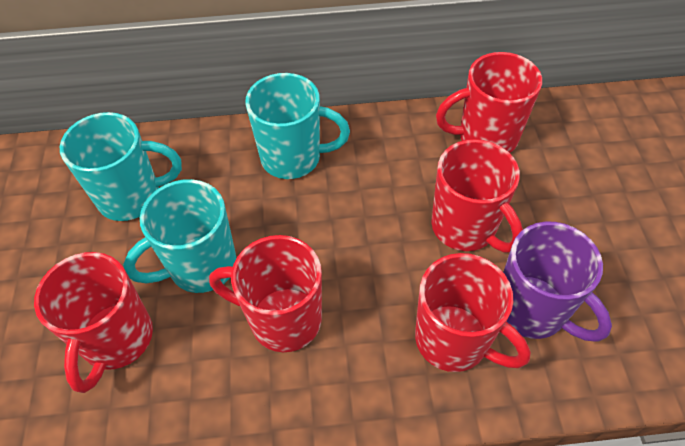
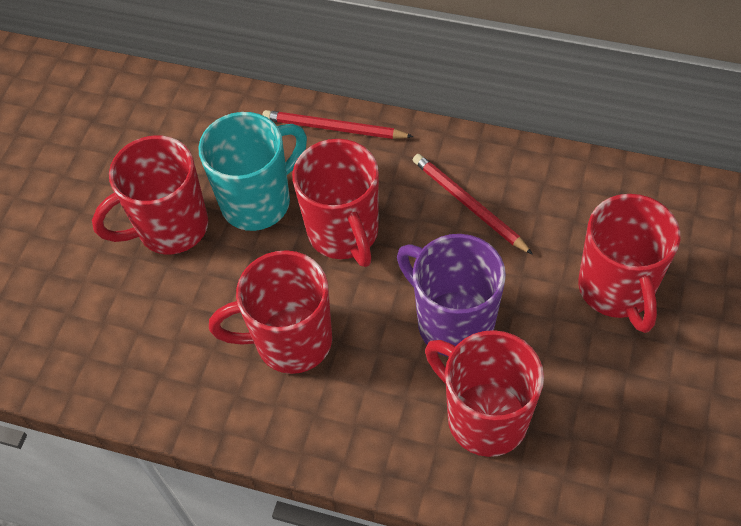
red pencil: 0 -> 2
turquoise mug: 3 -> 1

